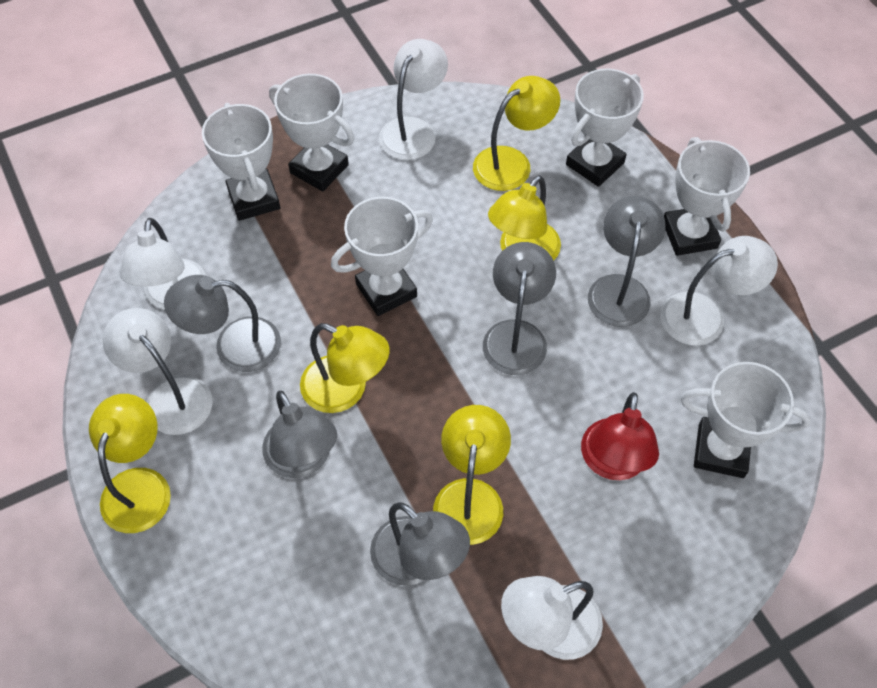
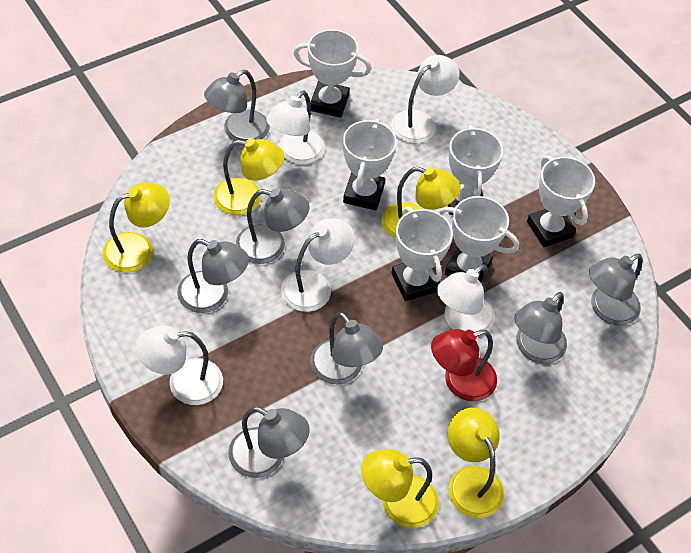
grey lamp: 5 -> 7

